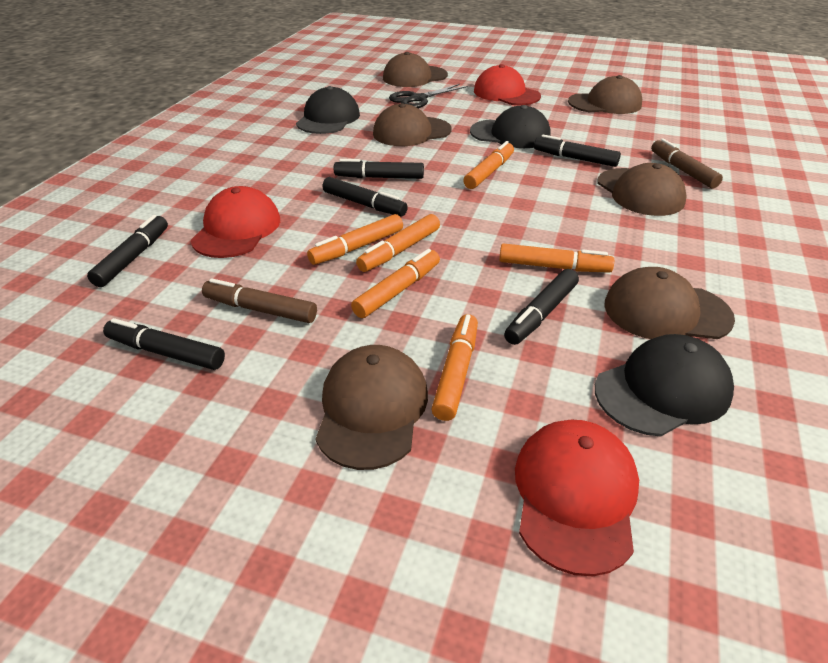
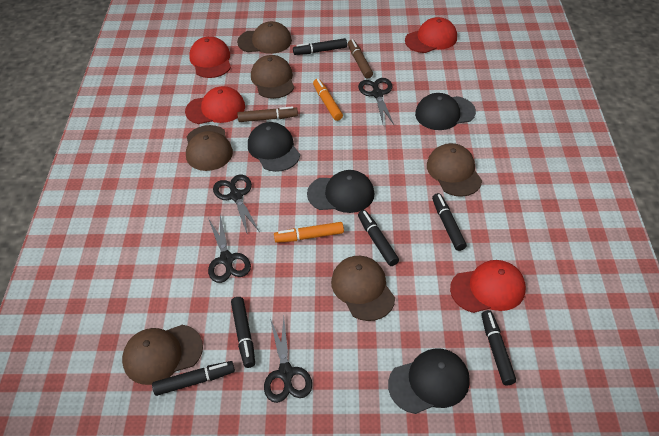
black cap: 3 -> 4
black scissors: 1 -> 4
orange marker: 6 -> 2
red cap: 3 -> 4

